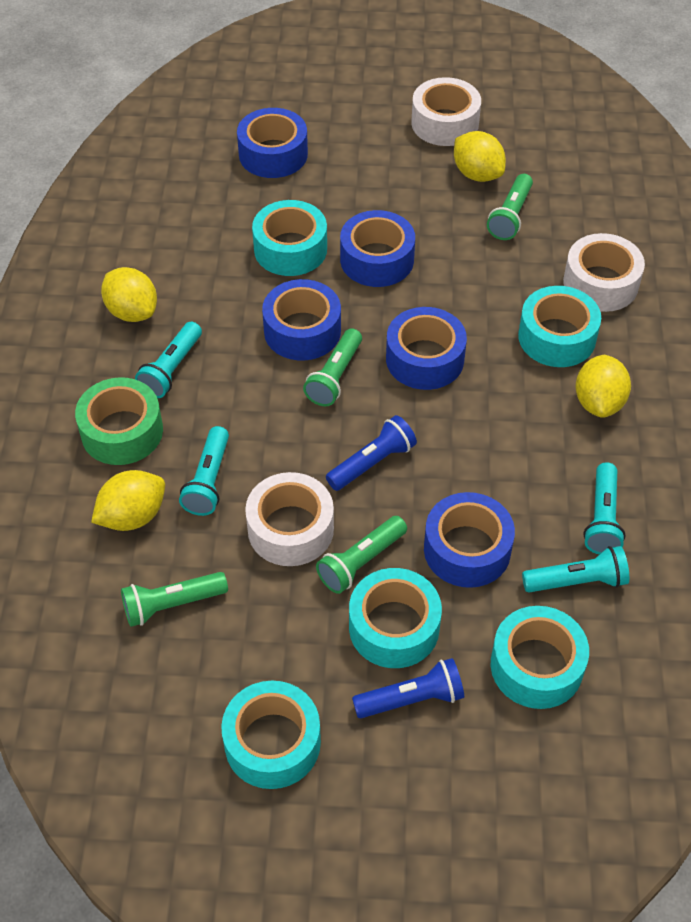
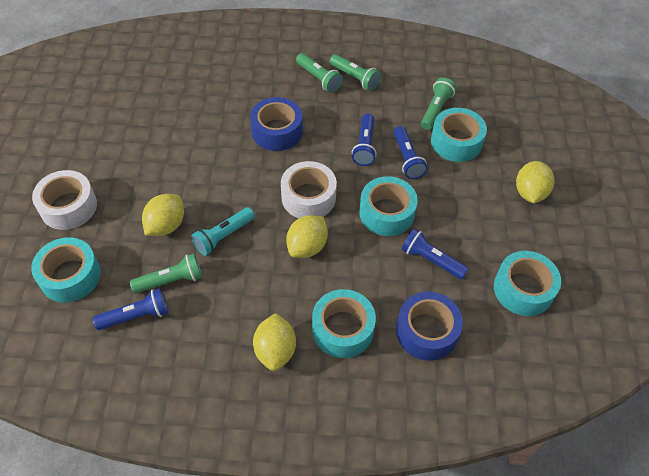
blue flashlight: 2 -> 4
blue tape: 5 -> 2
green tape: 1 -> 0
turquoise flashlight: 4 -> 1
white tape: 3 -> 2

